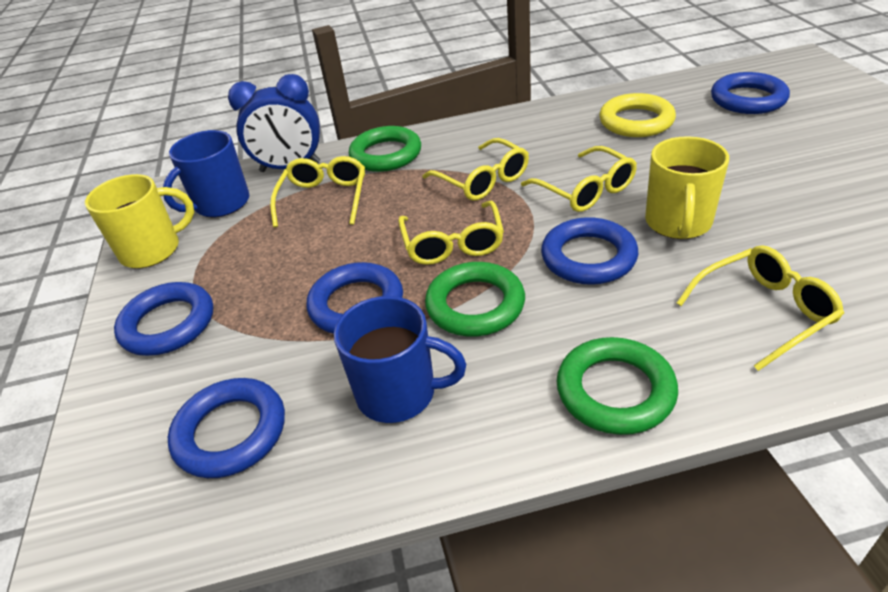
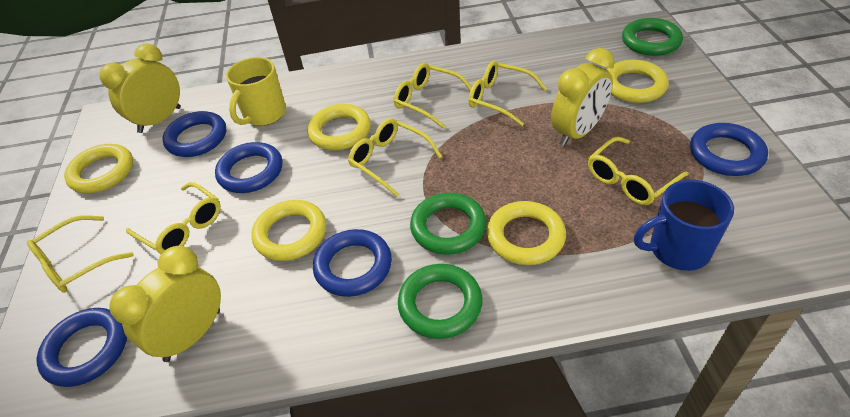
blue clock: 1 -> 0
blue mug: 2 -> 1
yellow clock: 0 -> 3
yellow glasses: 5 -> 6
yellow mug: 2 -> 1
yellow ring: 1 -> 5

